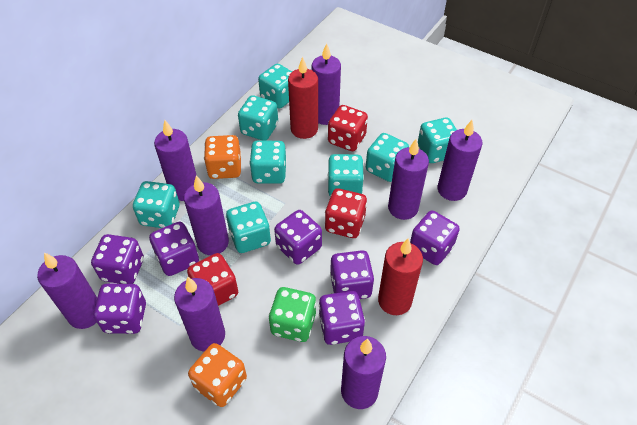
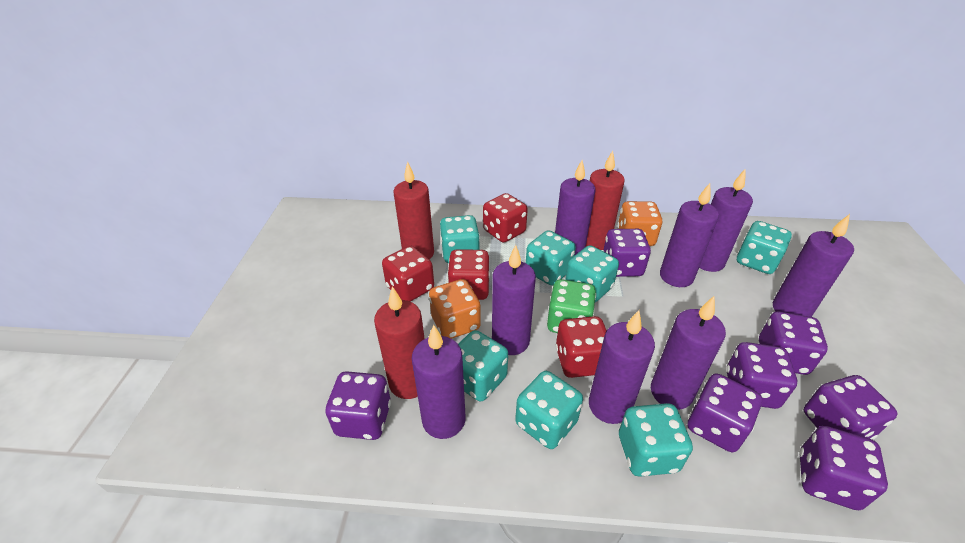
red candle: 2 -> 3
red dice: 3 -> 4
turquoise dice: 8 -> 7

